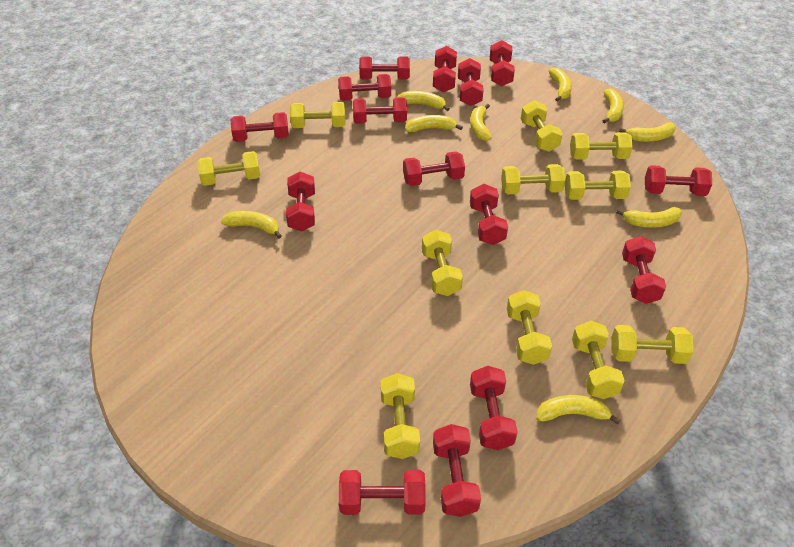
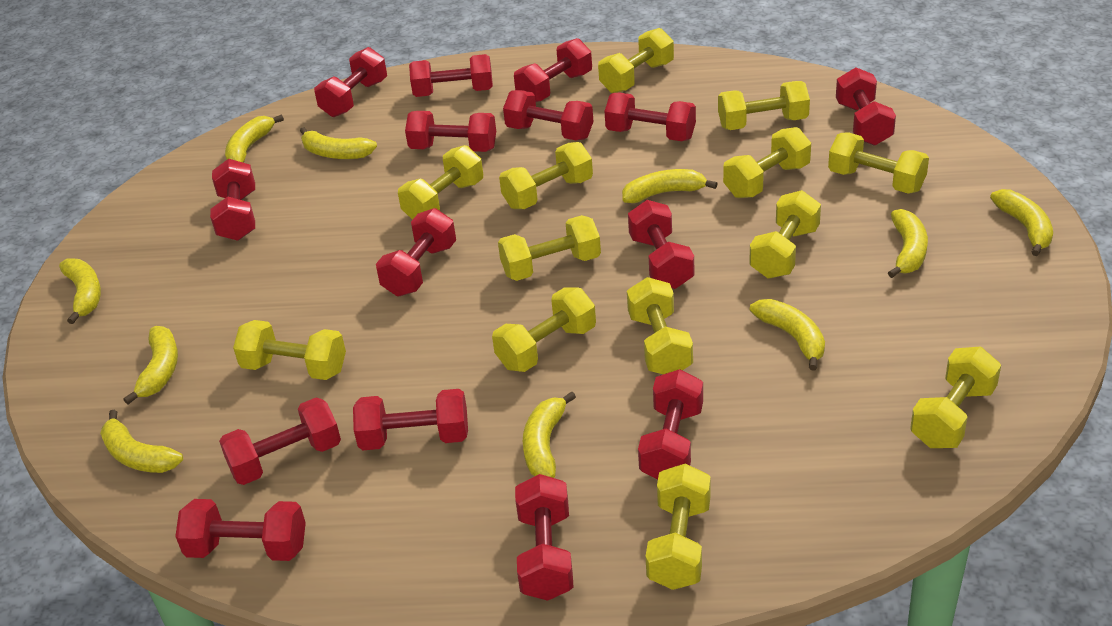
yellow banana: 9 -> 10
yellow dumbbell: 11 -> 13

